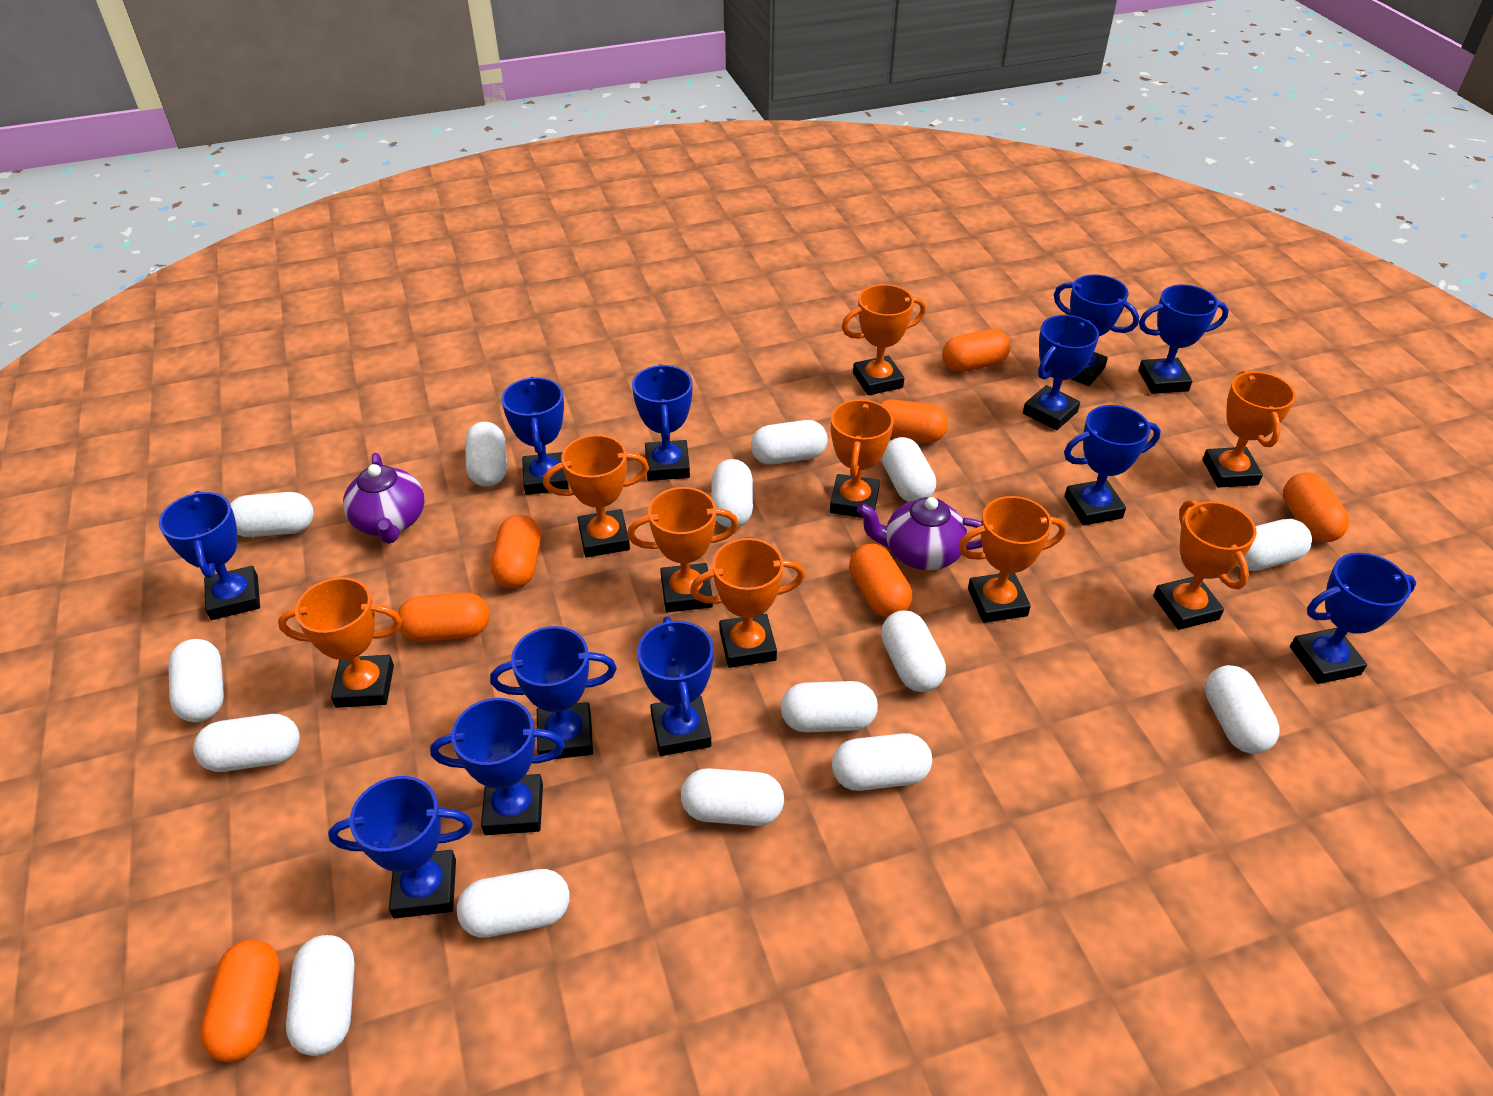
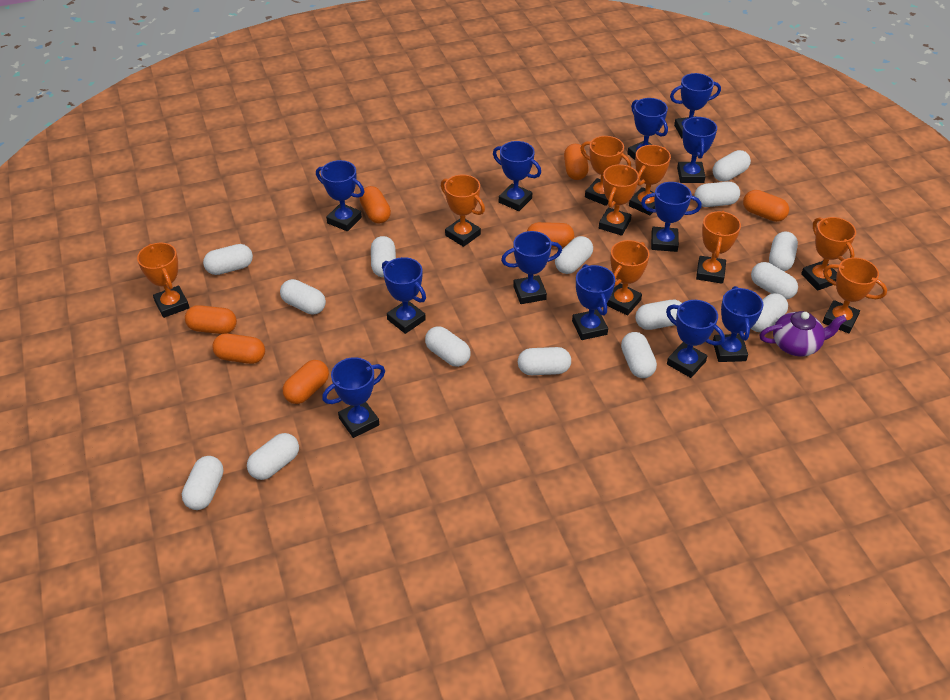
purple teapot: 2 -> 1

